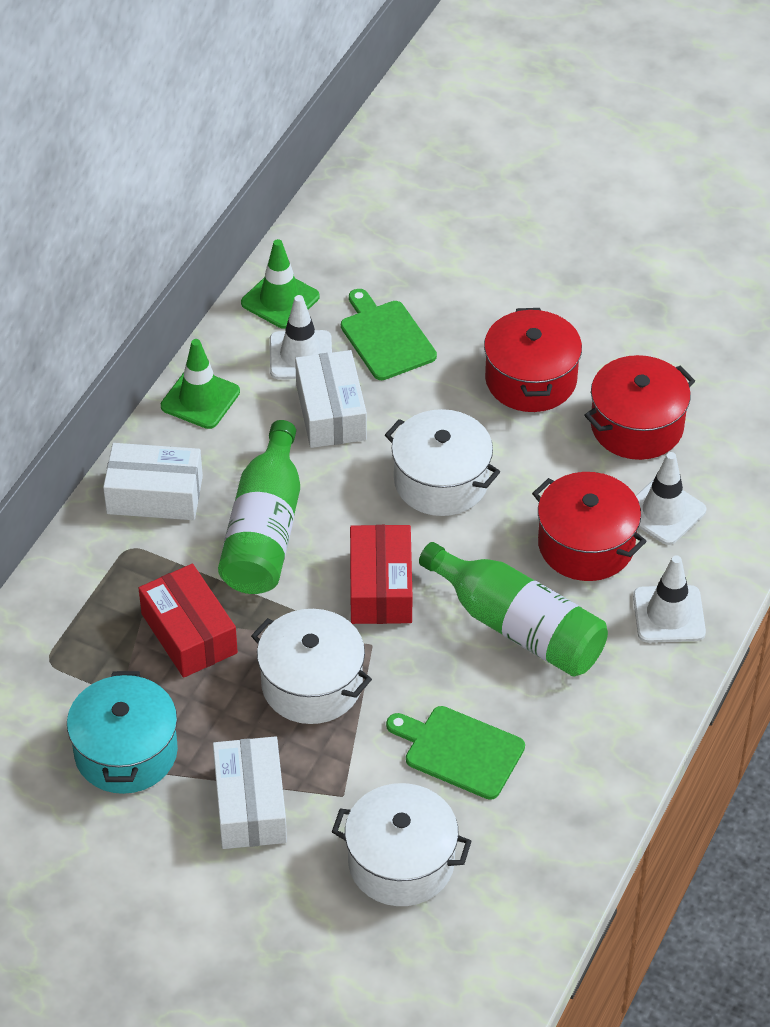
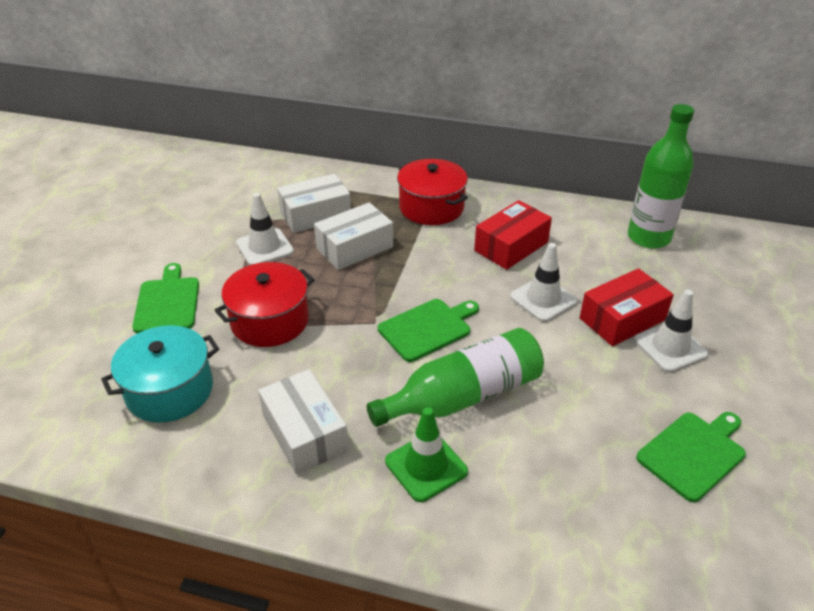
green cutting board: 2 -> 3
green traffic cone: 2 -> 1
red pot: 3 -> 2
white pot: 3 -> 0

